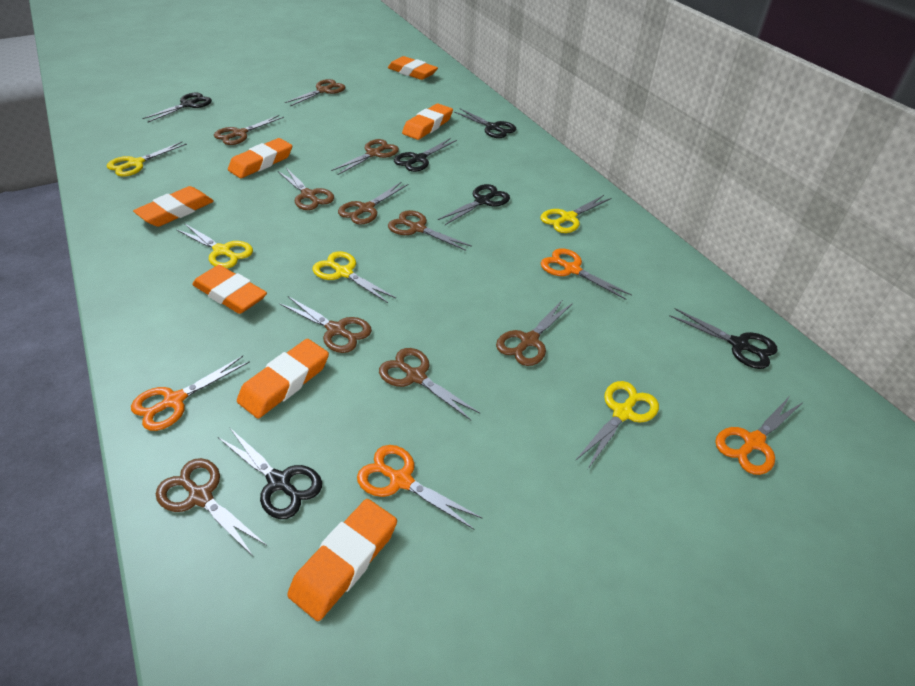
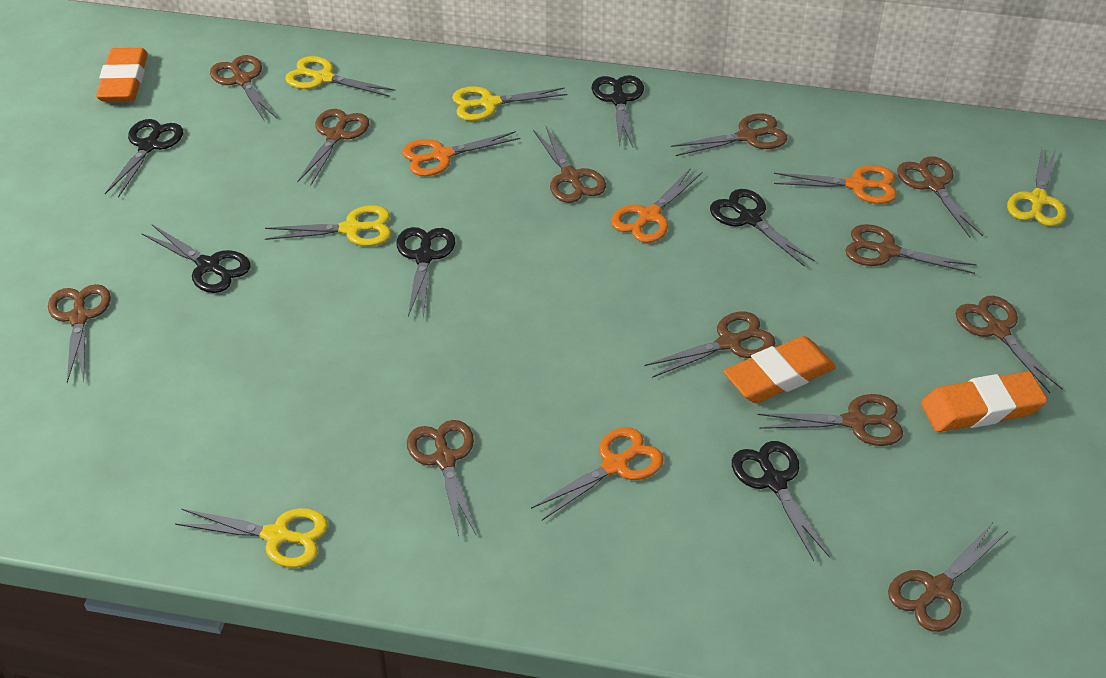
brown scissors: 10 -> 12
orange eraser: 7 -> 3

